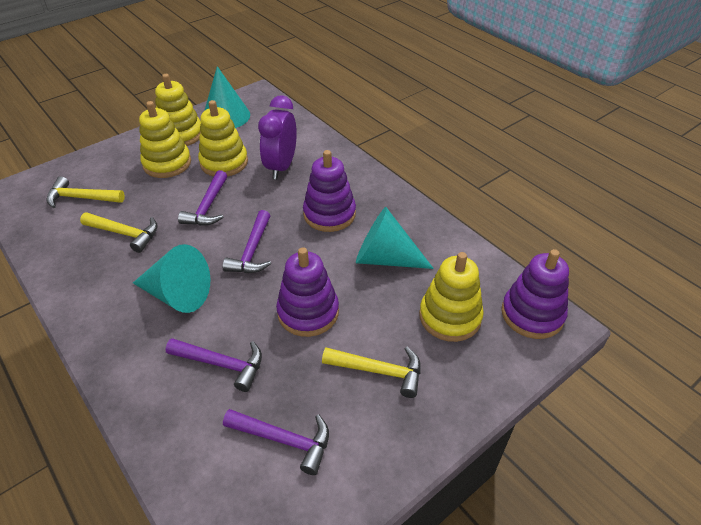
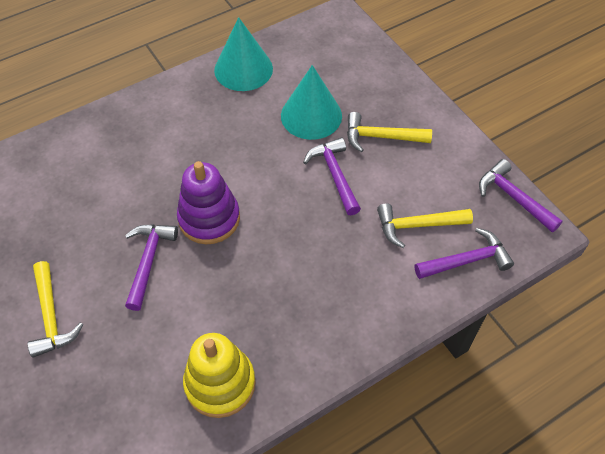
purple clock: 1 -> 0
purple stacking toy: 3 -> 1
turquoise cone: 3 -> 2
yellow stacking toy: 4 -> 1

